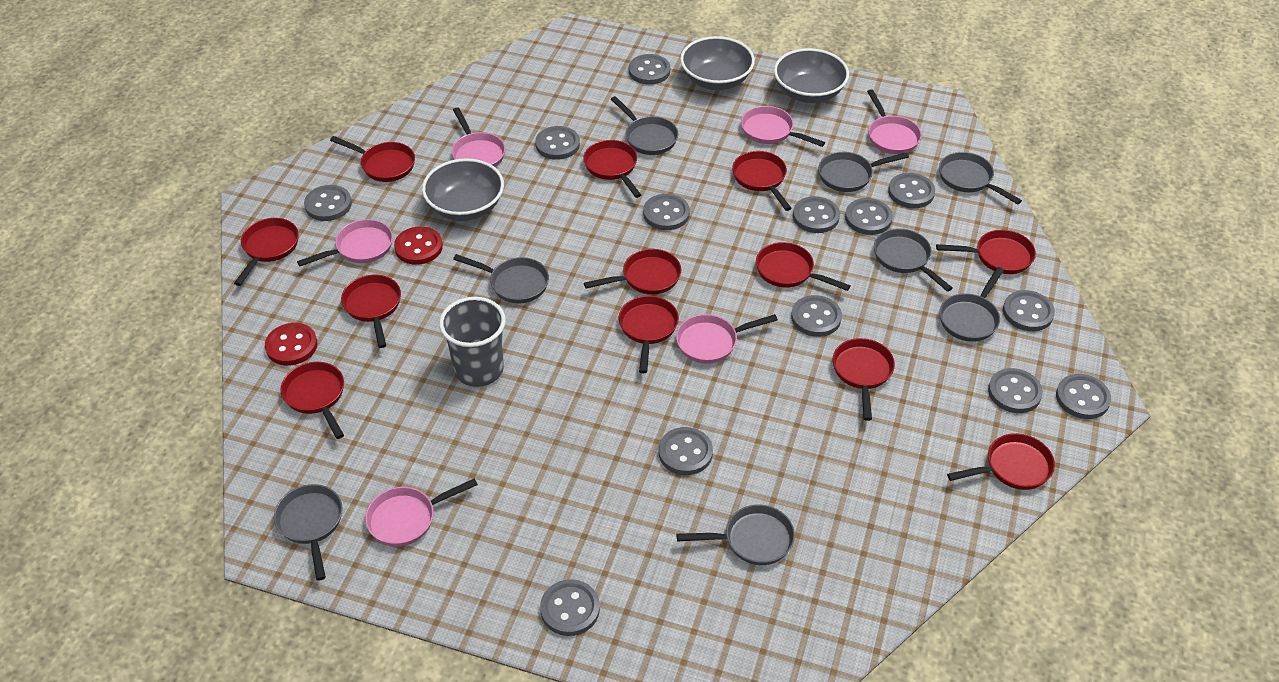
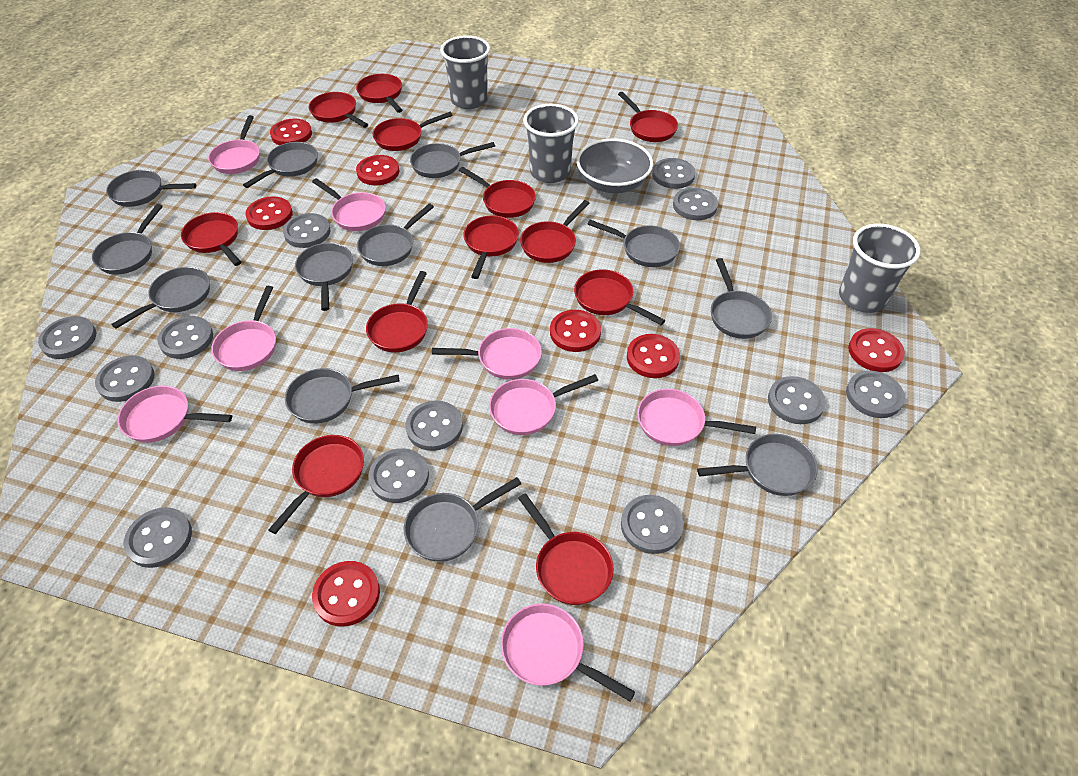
grey bowl: 3 -> 1
grey button: 13 -> 12
grey cup: 1 -> 3
grey pan: 8 -> 12
pink pan: 6 -> 8
red button: 2 -> 7

